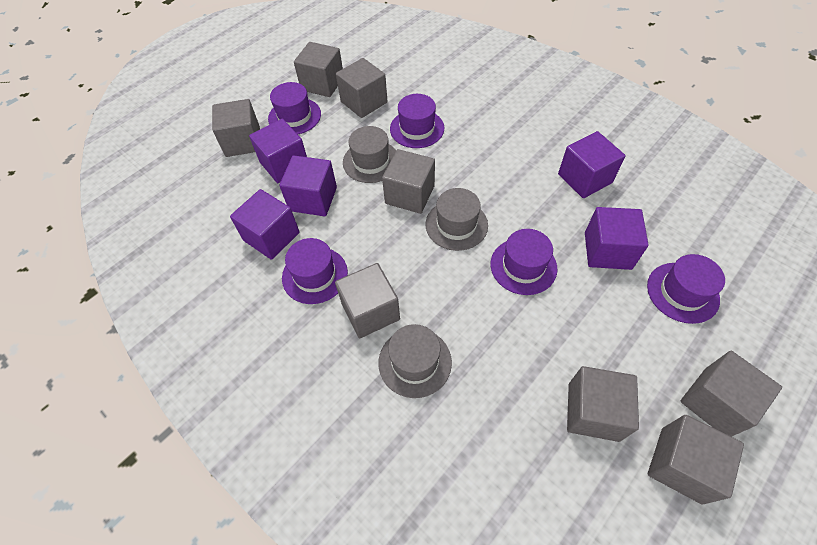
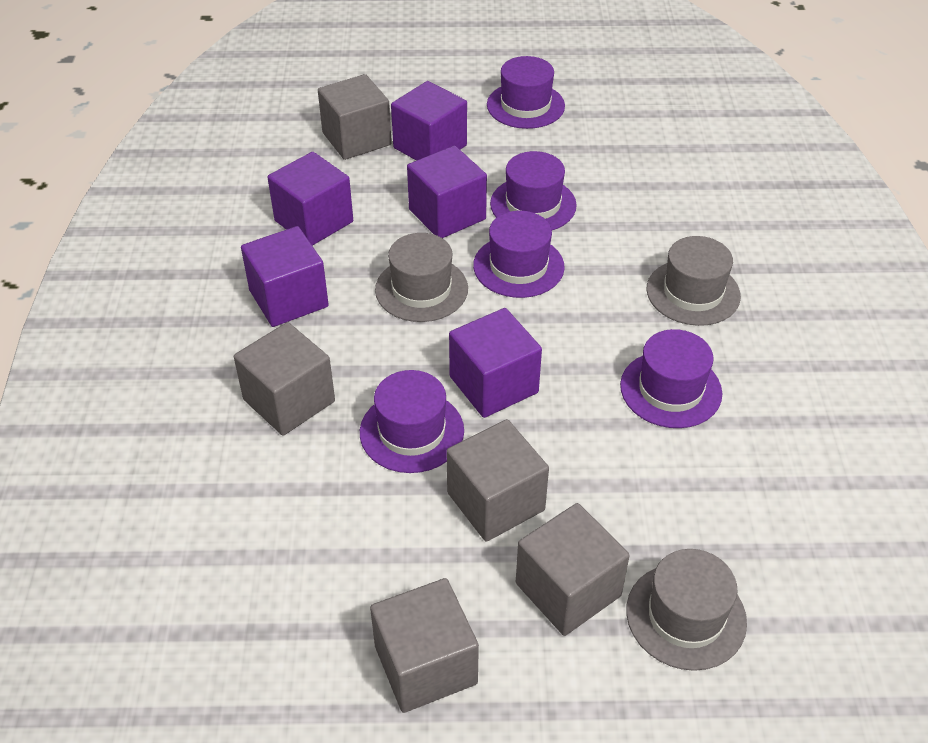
grey cube: 8 -> 5

